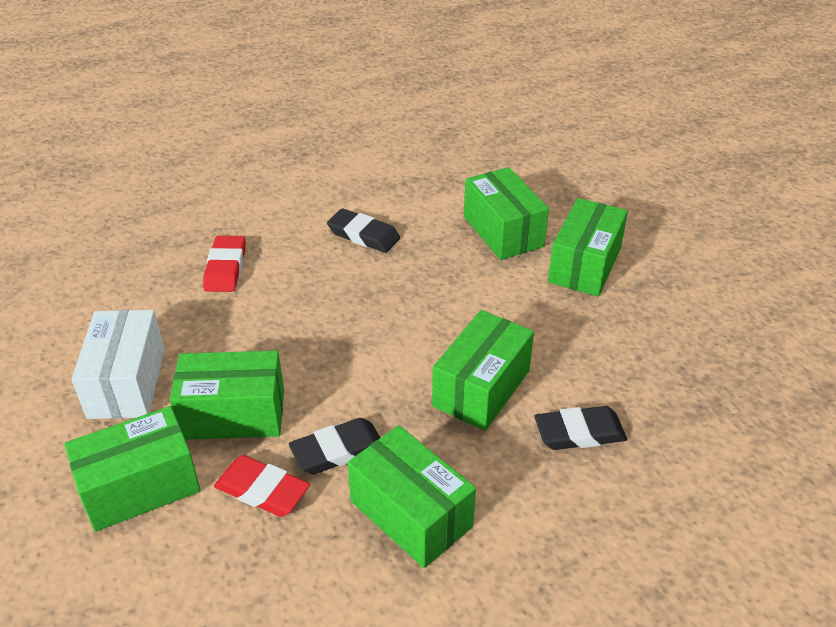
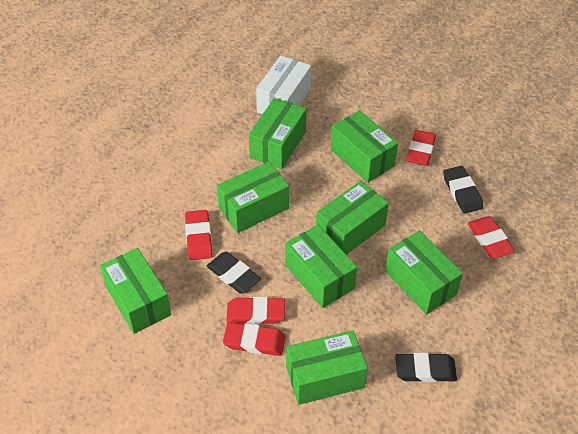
green box: 6 -> 8
red eraser: 2 -> 5

